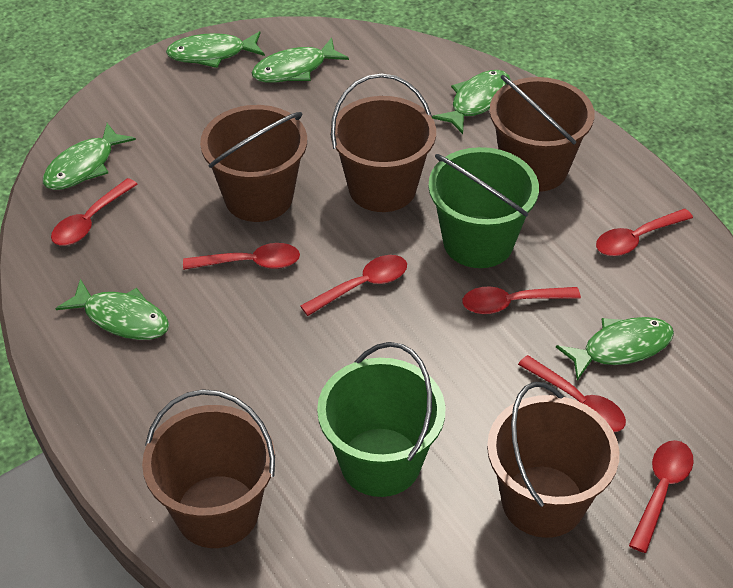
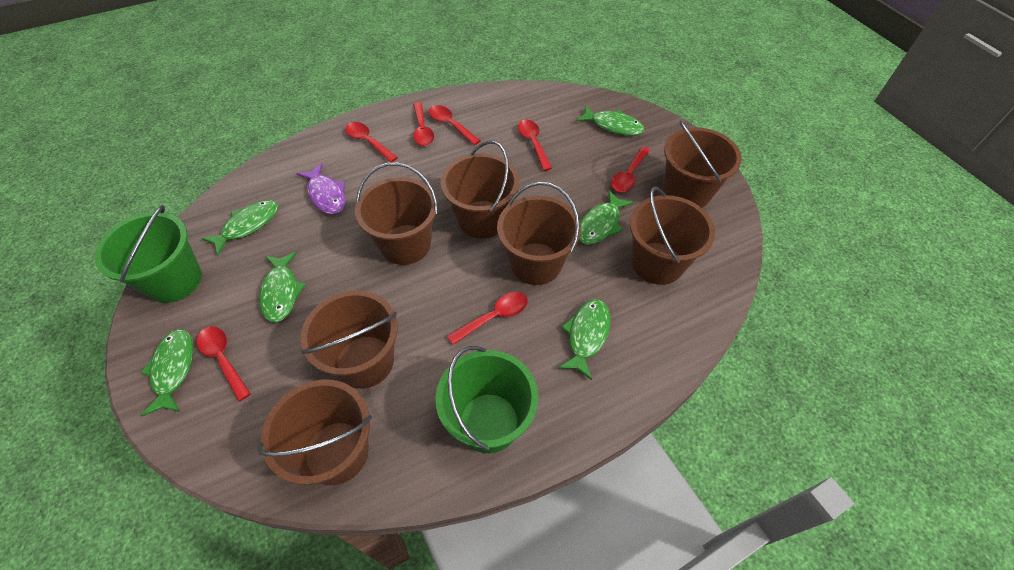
brown bucket: 5 -> 7
purple fish: 0 -> 1

